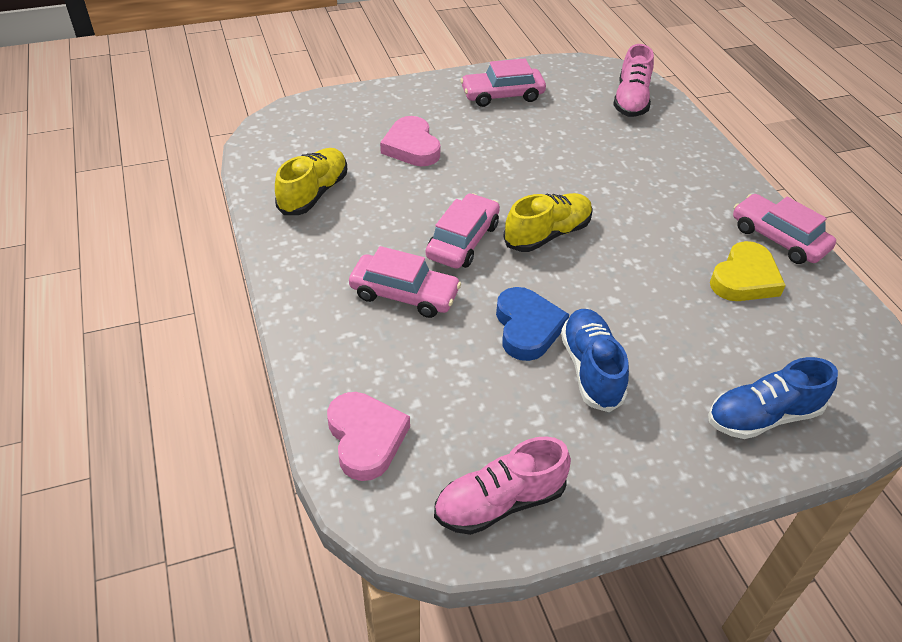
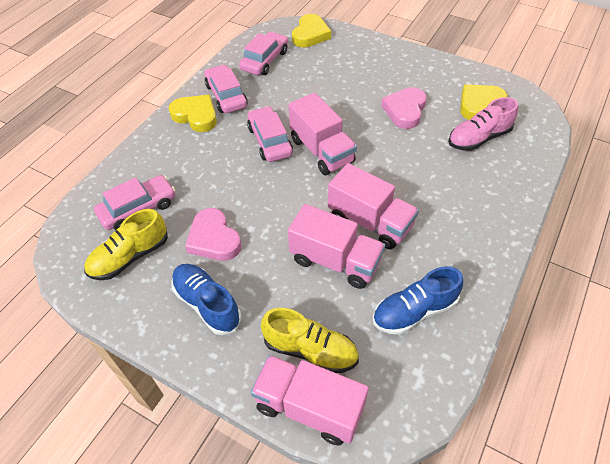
blue heart: 1 -> 0
pink shoe: 2 -> 1
pink truck: 0 -> 4
yellow heart: 1 -> 3

